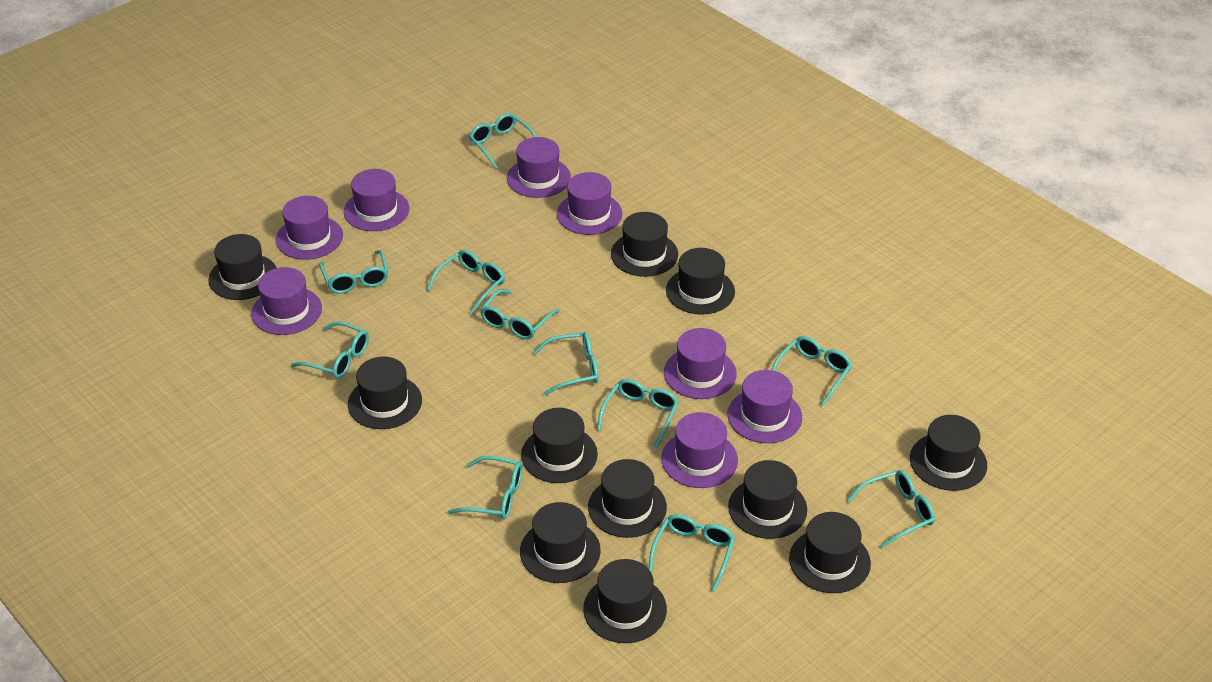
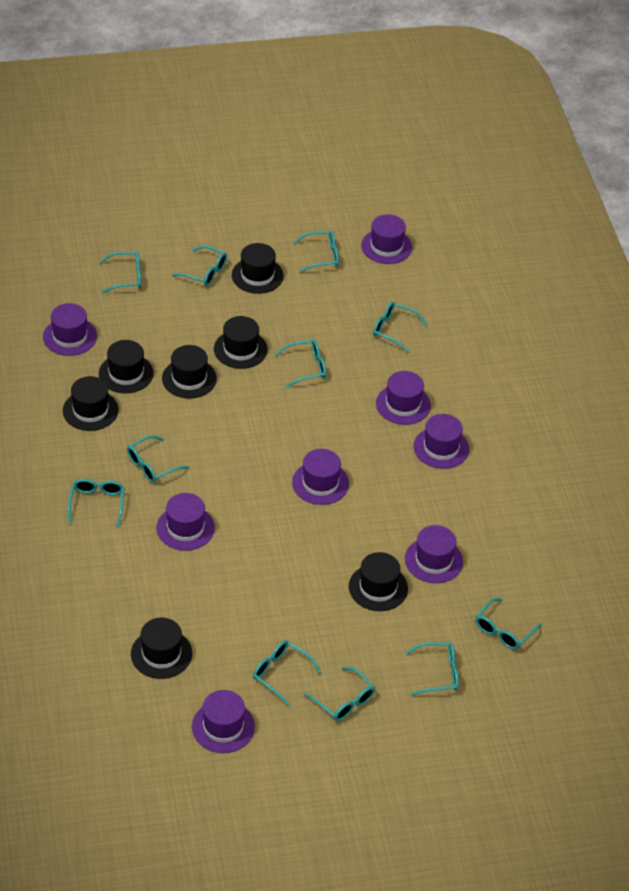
black hat: 11 -> 7

